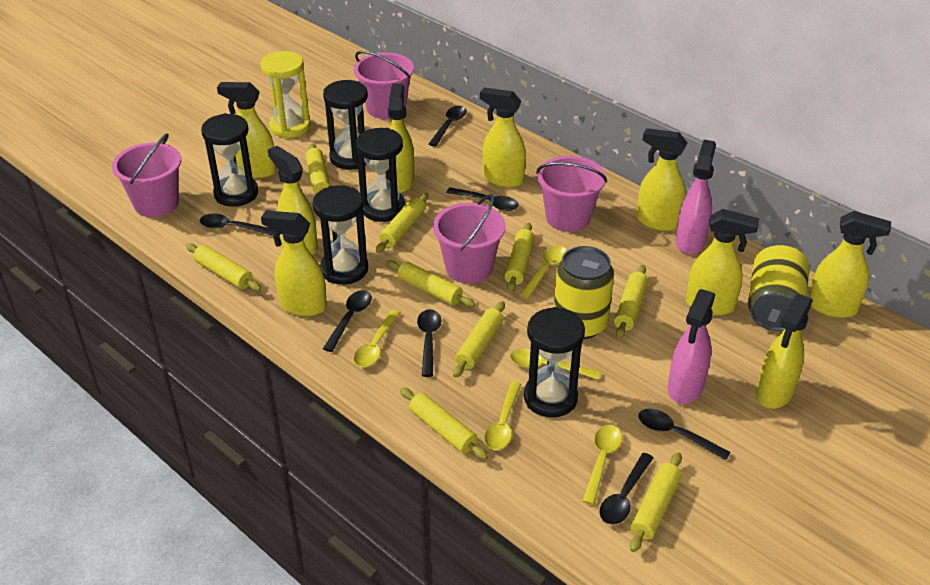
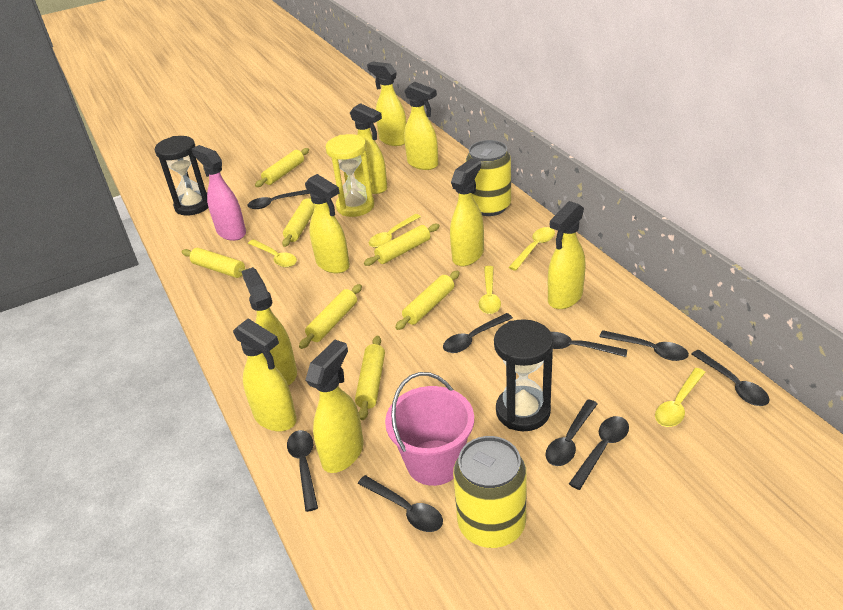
black hourglass: 5 -> 2
black spoon: 7 -> 9
pink bucket: 4 -> 1
pink spray bottle: 2 -> 1
yellow rolling pin: 9 -> 7

